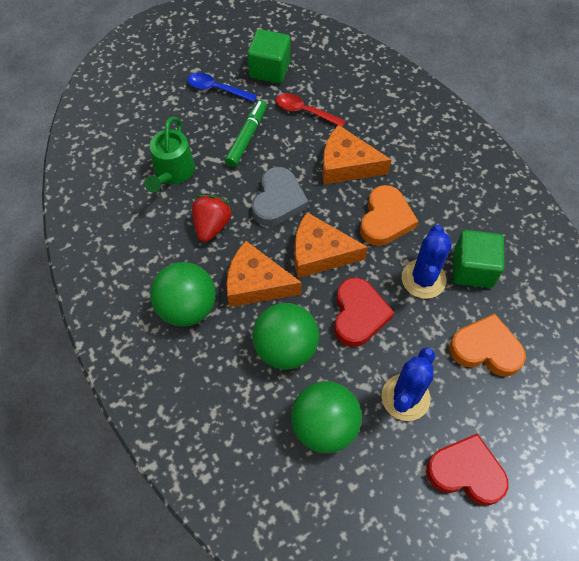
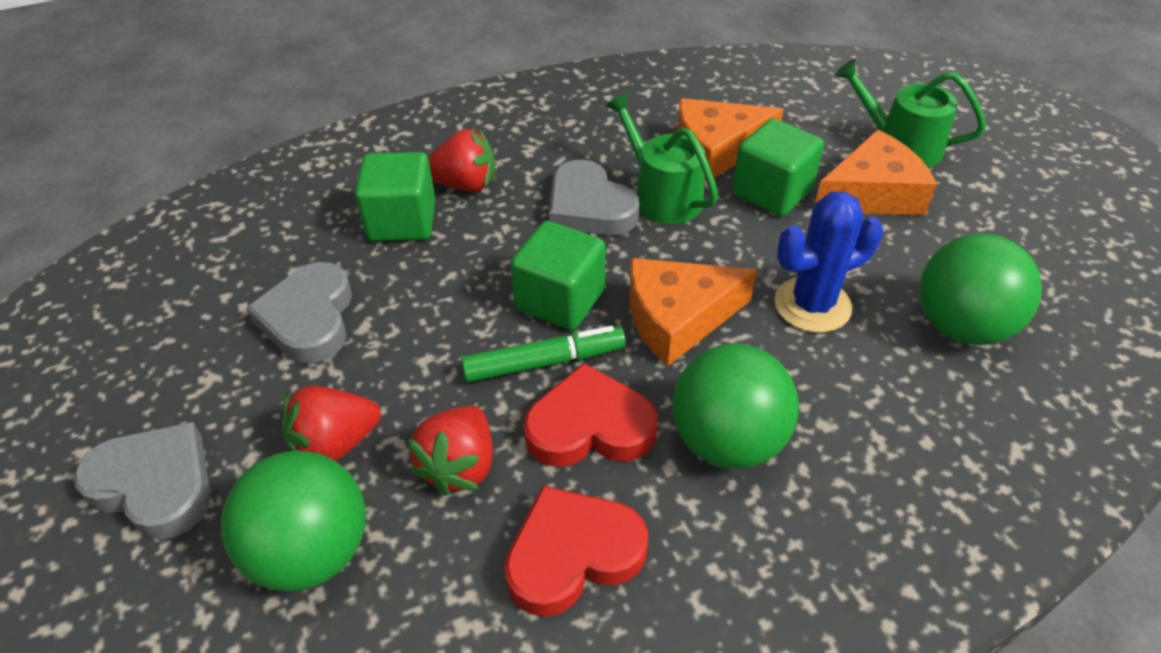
blue cactus: 2 -> 1
blue spoon: 1 -> 0
green cube: 2 -> 3
green watering can: 1 -> 2
grey heart: 1 -> 3
orange heart: 2 -> 0
red spoon: 1 -> 0
red strawberry: 1 -> 3

